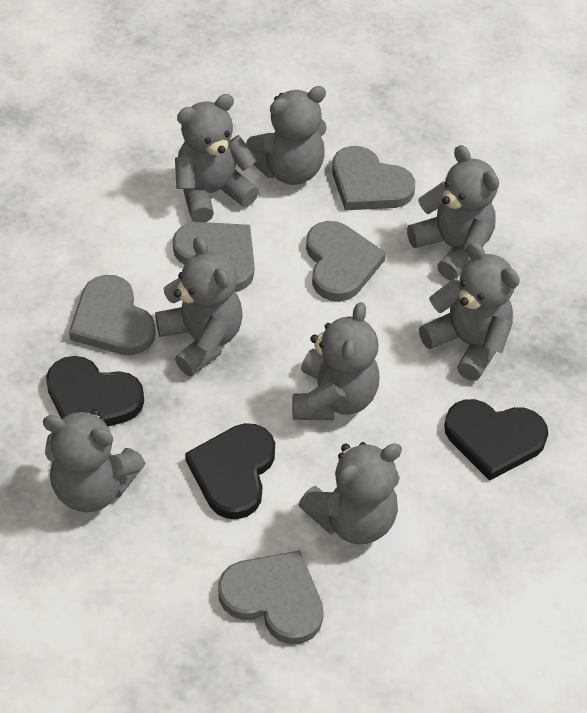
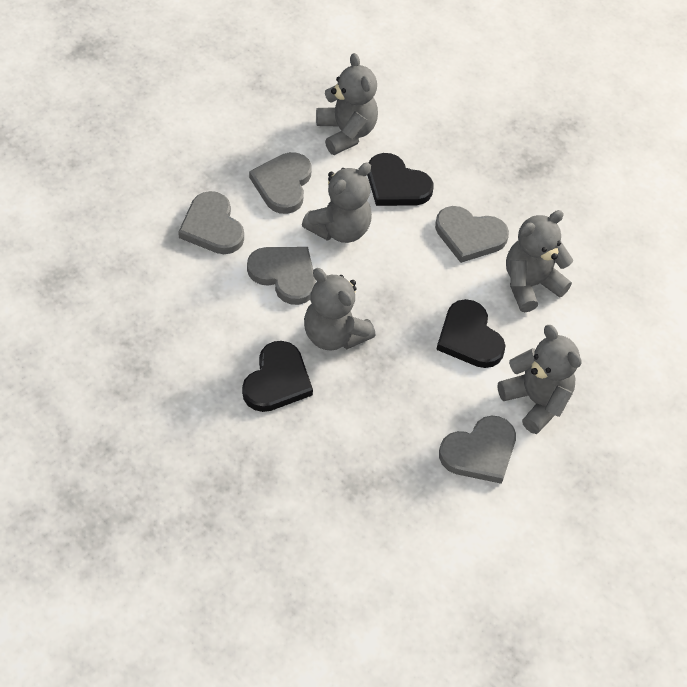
grey teddy bear: 8 -> 5

